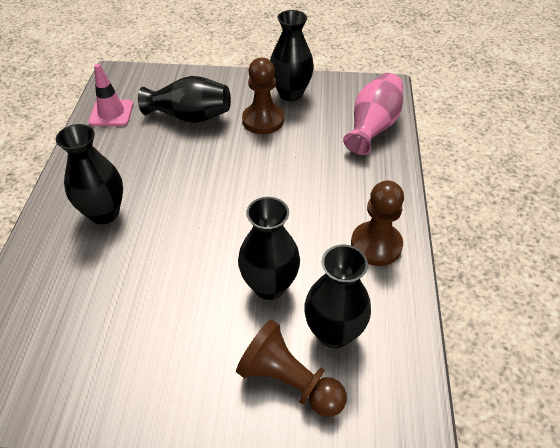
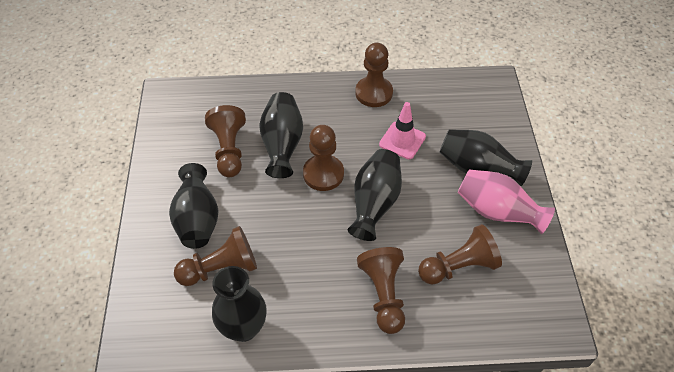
brown pawn: 3 -> 6

